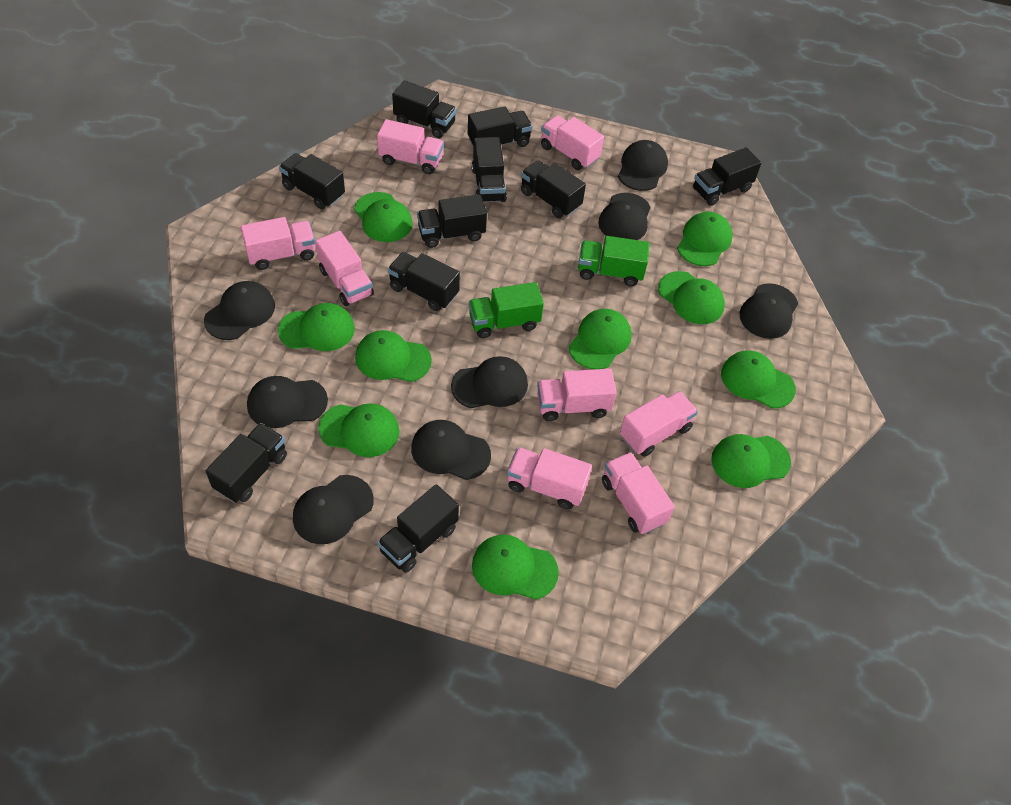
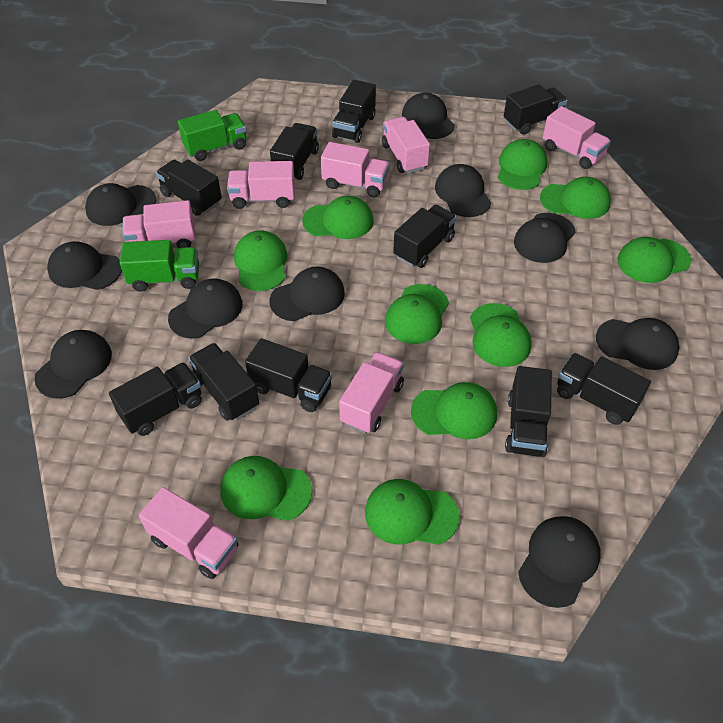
black cap: 8 -> 10
pink truck: 8 -> 7

